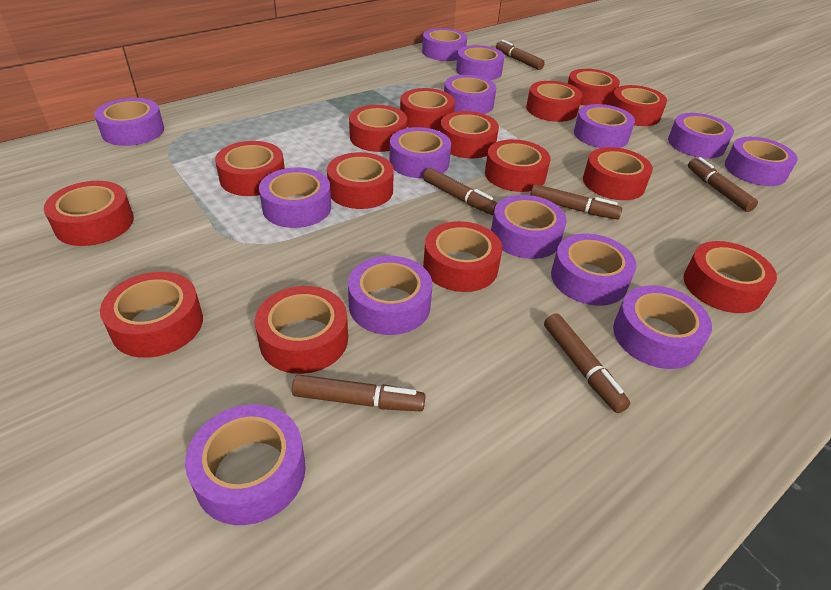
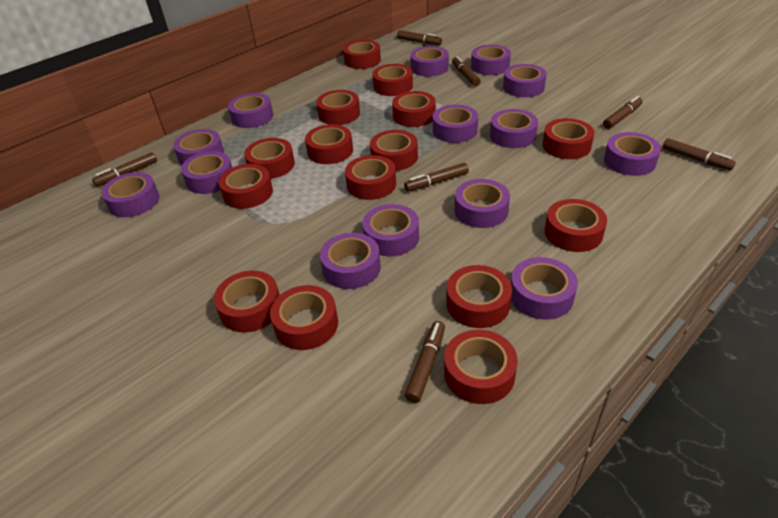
brown marker: 6 -> 7

